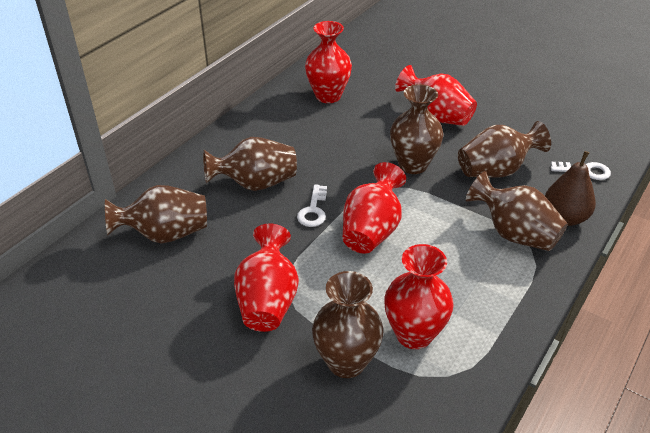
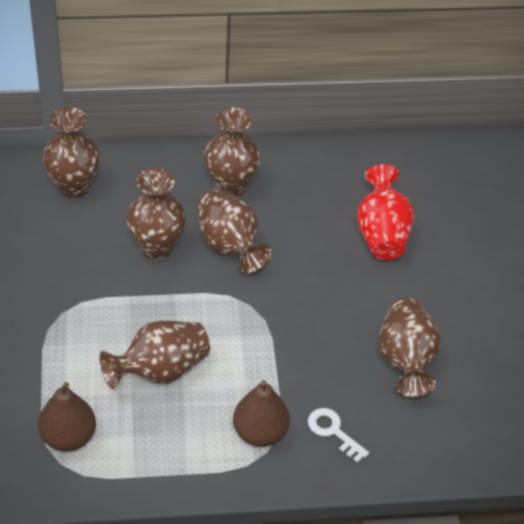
brown pear: 1 -> 2
red vase: 5 -> 1
white key: 2 -> 1

